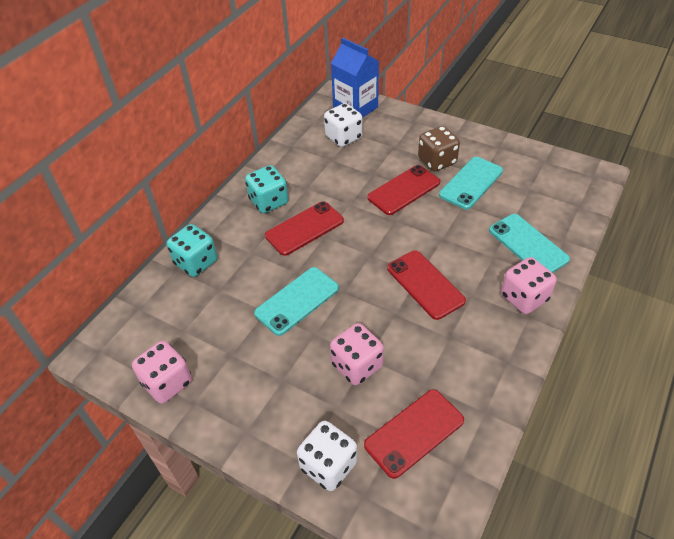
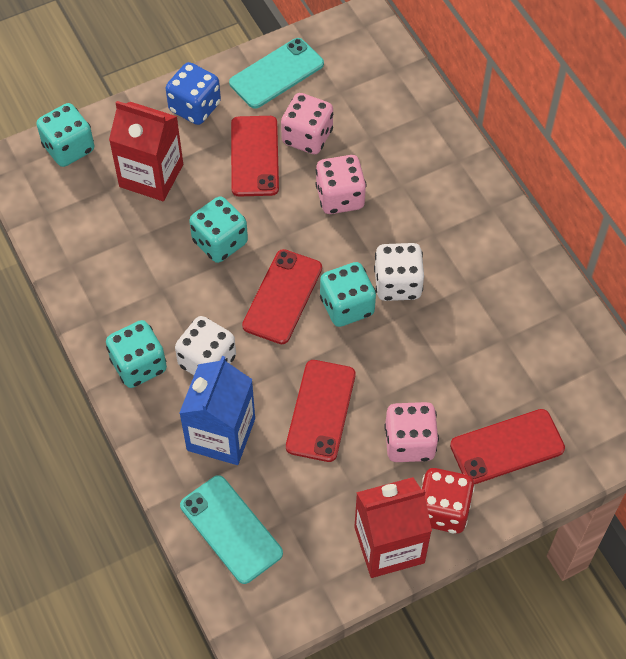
blue dice: 0 -> 1
brown dice: 1 -> 0
red carton: 0 -> 2
red dice: 0 -> 1
turquoise dice: 2 -> 4
turquoise phone: 3 -> 2

